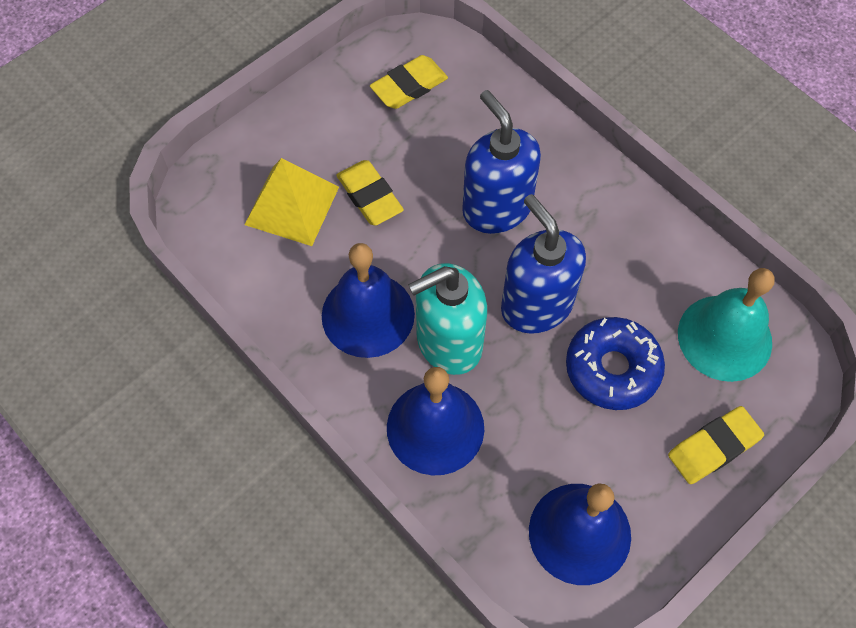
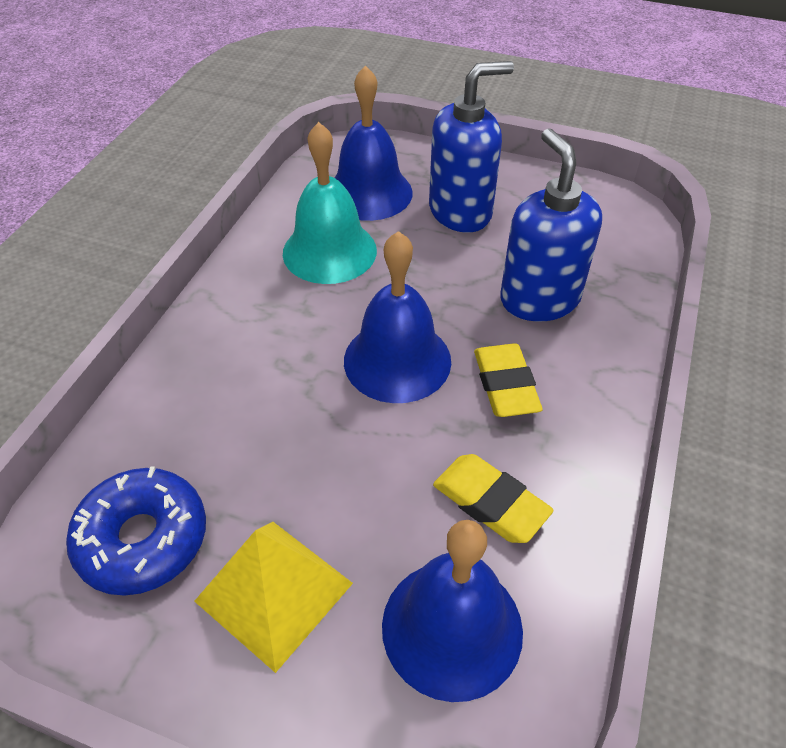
turquoise soap dispenser: 1 -> 0
yellow eraser: 3 -> 2

